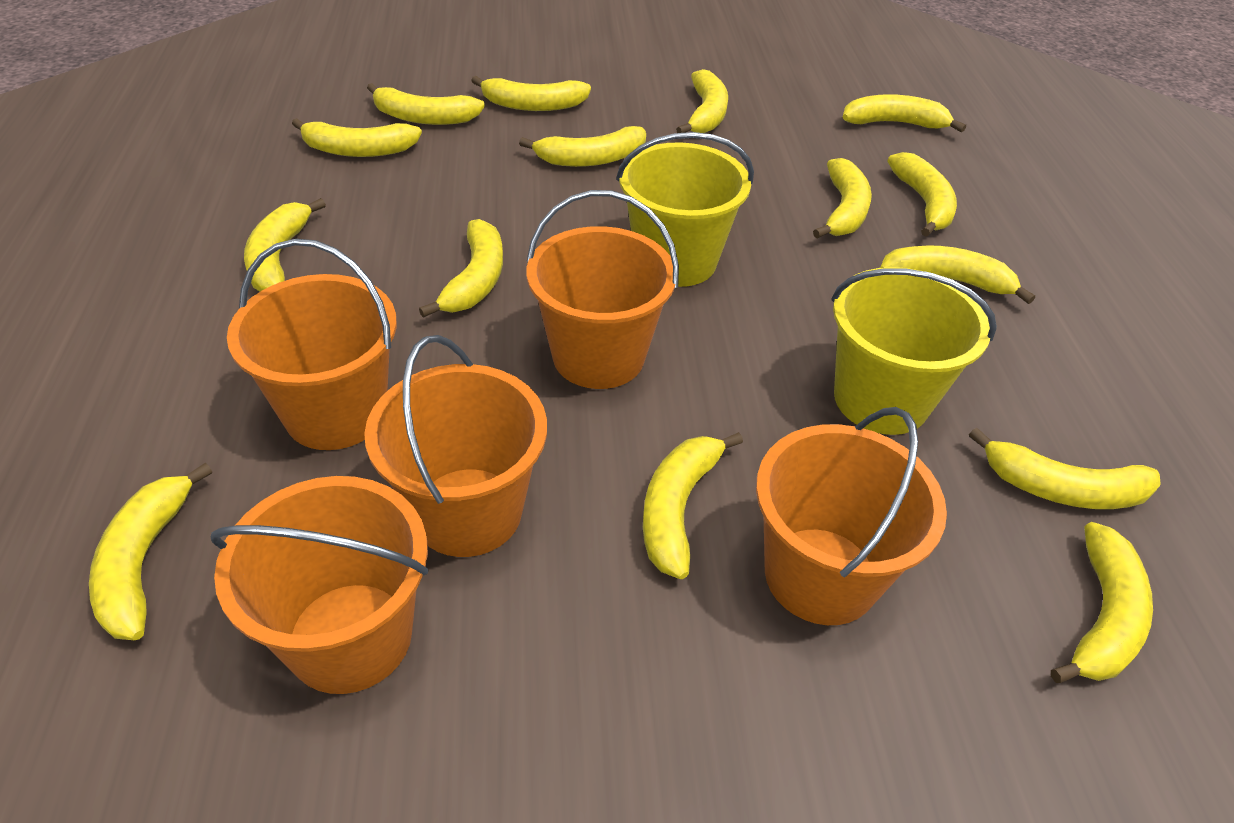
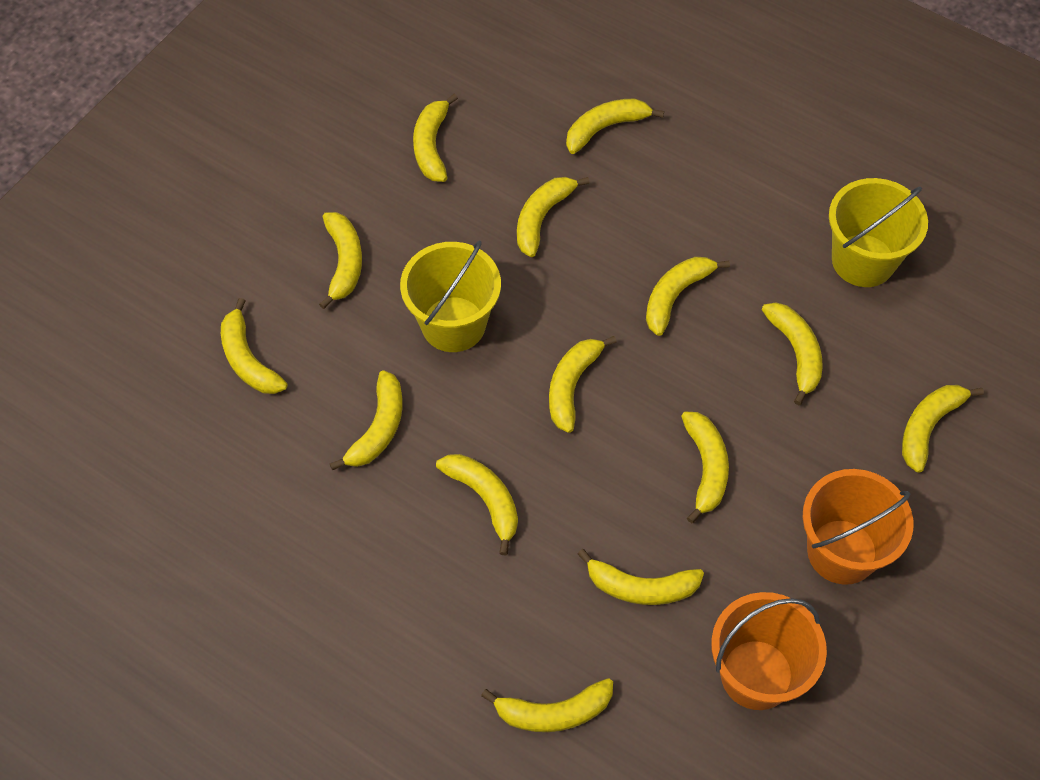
orange bucket: 5 -> 2
yellow banana: 15 -> 14

